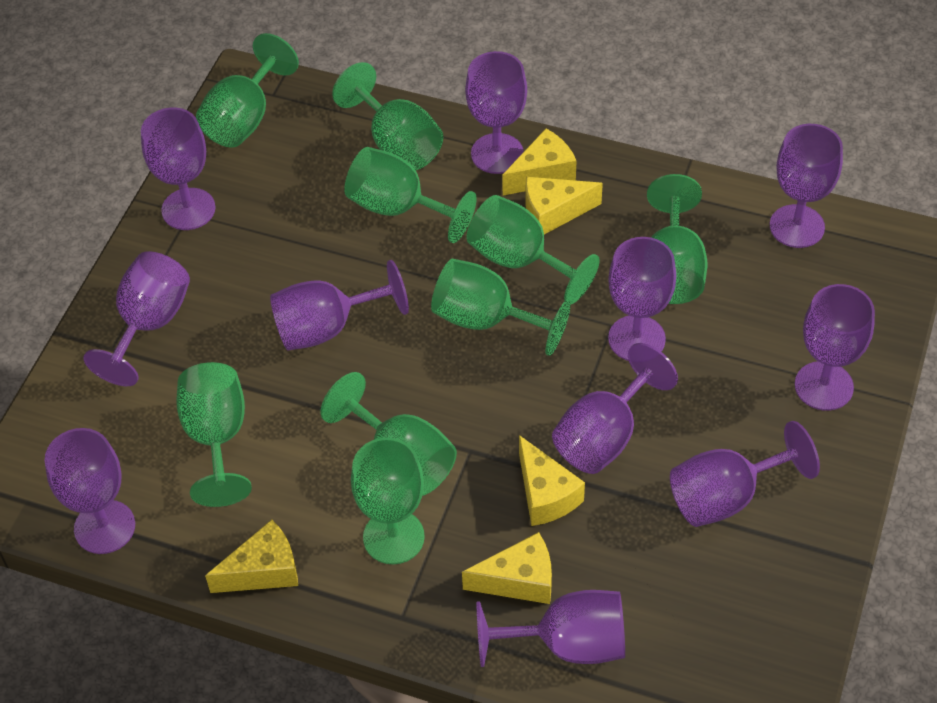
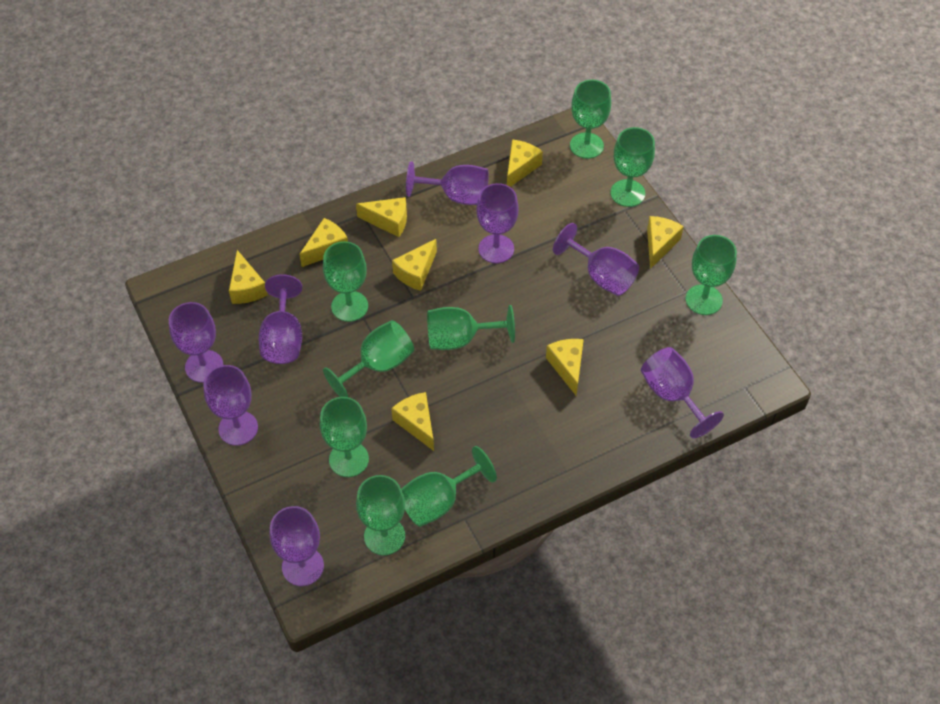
purple goblet: 11 -> 8
yellow cheese: 5 -> 8

